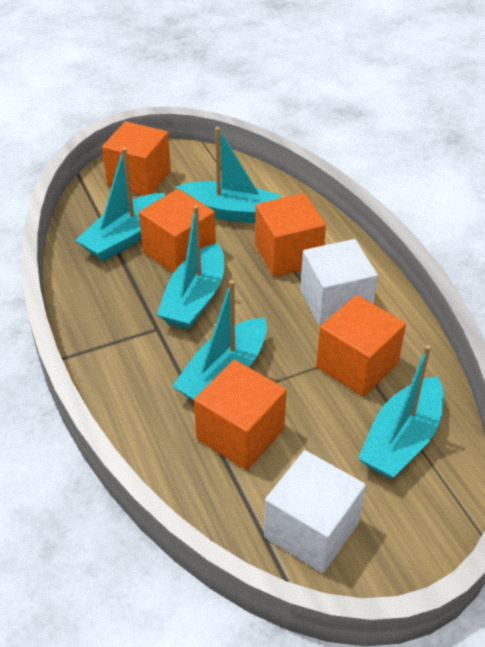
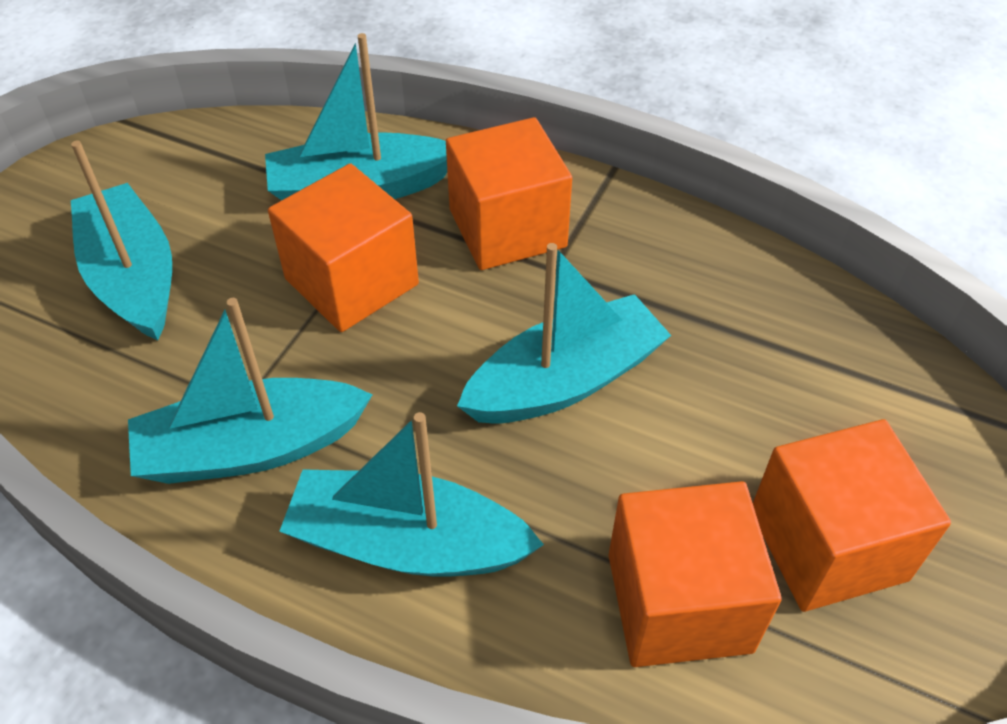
orange cube: 5 -> 4
white cube: 2 -> 0

